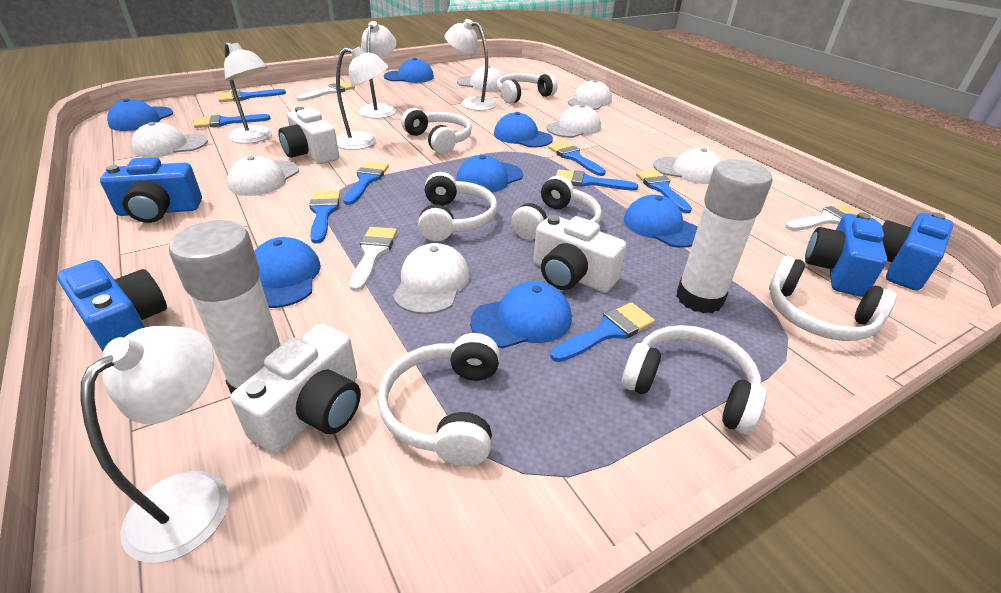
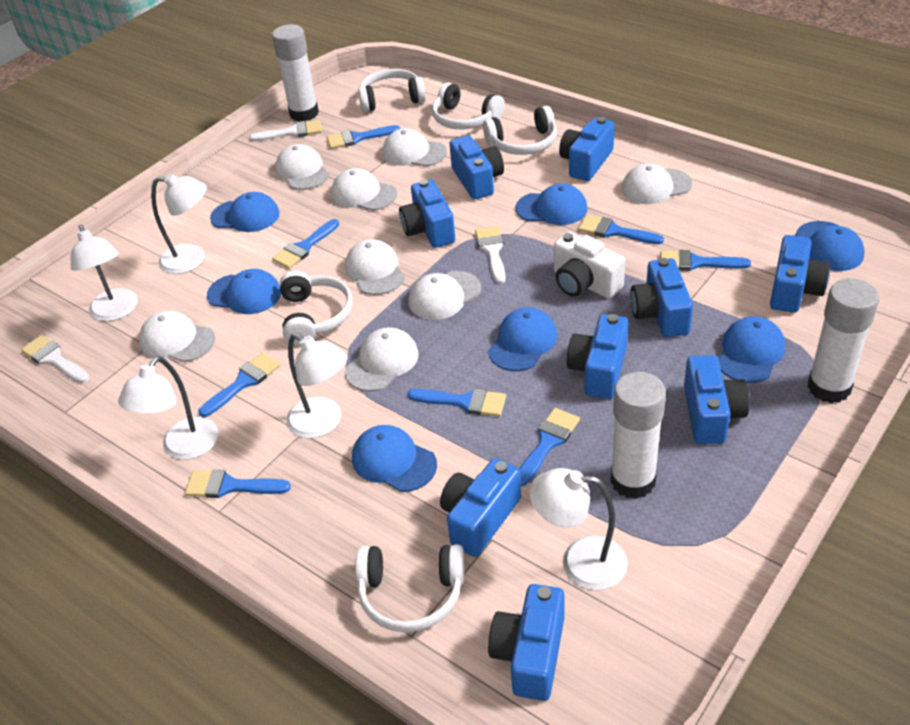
blue camera: 4 -> 9
white camera: 3 -> 1
white cap: 7 -> 8
white glue stick: 2 -> 3
white headphones: 7 -> 5

